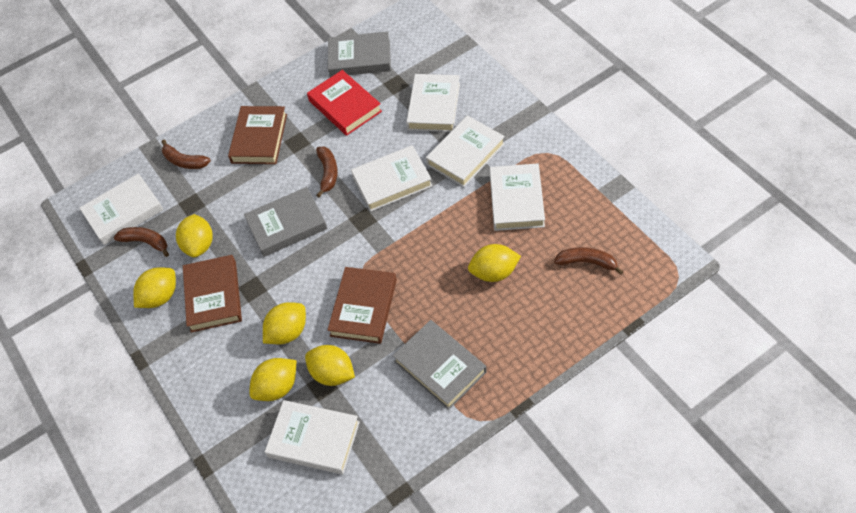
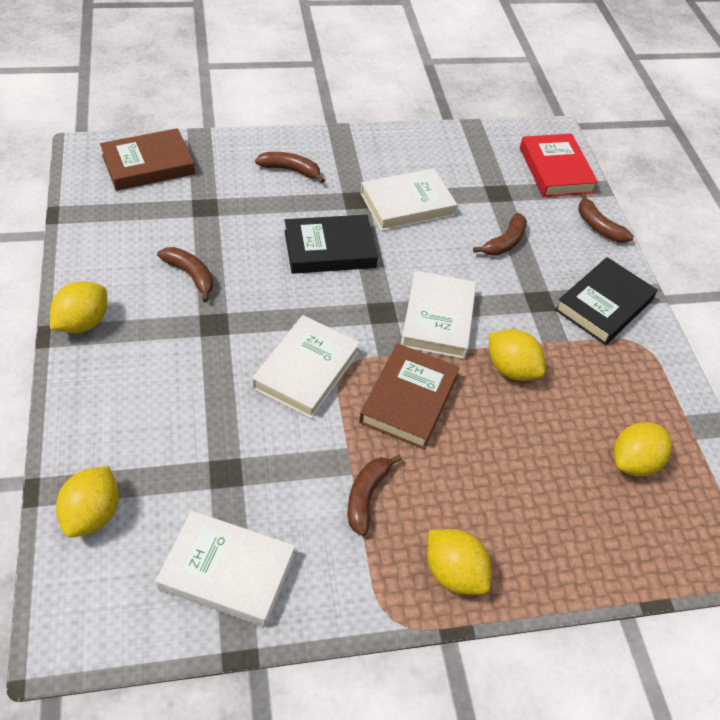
black book: 0 -> 2
brown banana: 4 -> 5
brown book: 3 -> 2
grey book: 3 -> 0
white book: 6 -> 4
yellow lemon: 6 -> 5

